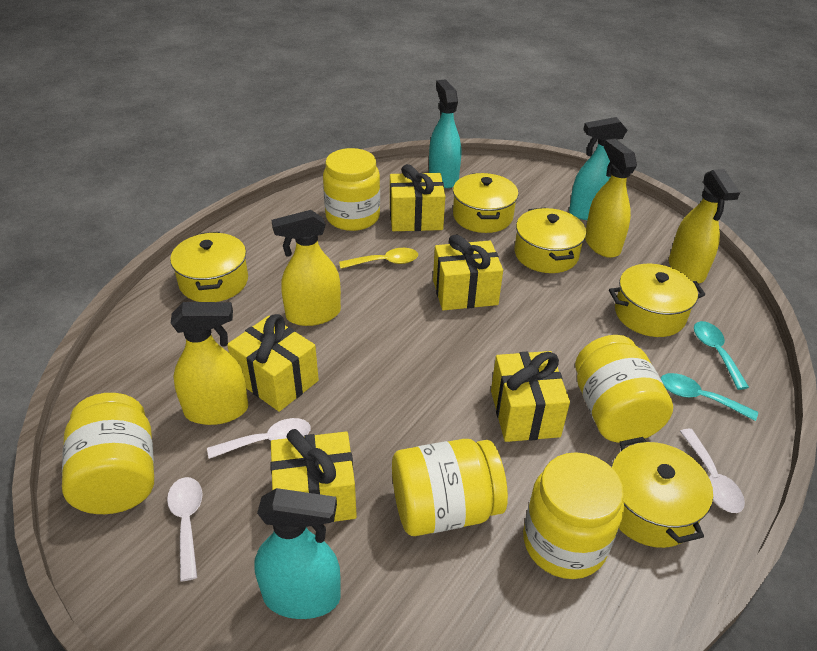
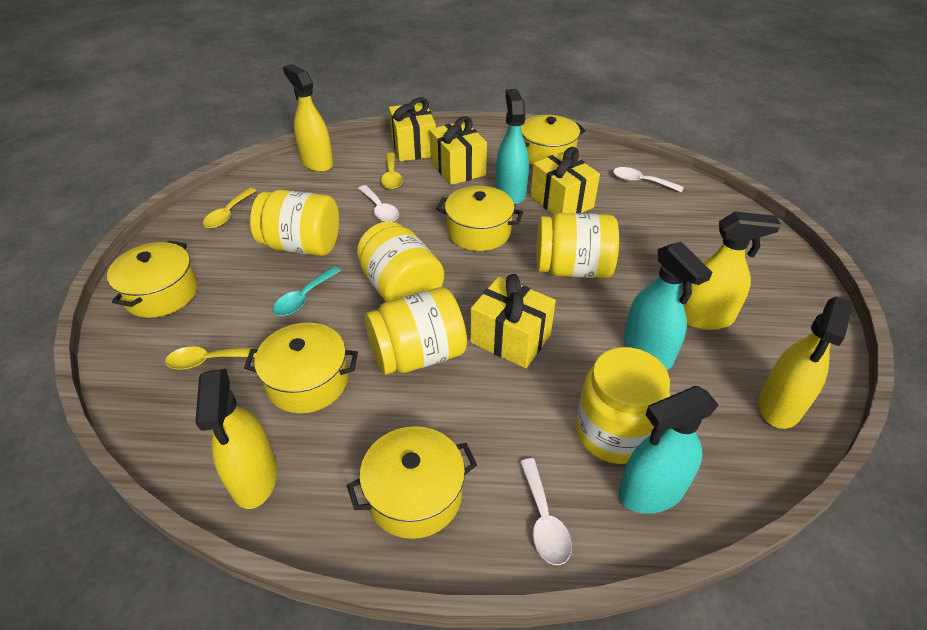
turquoise spoon: 2 -> 1
yellow gift: 5 -> 4
yellow spoon: 1 -> 3

